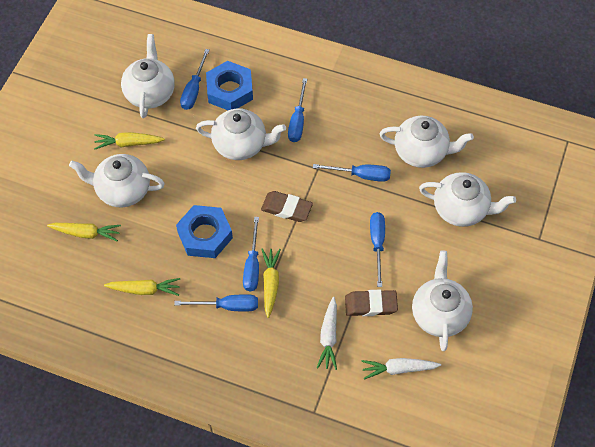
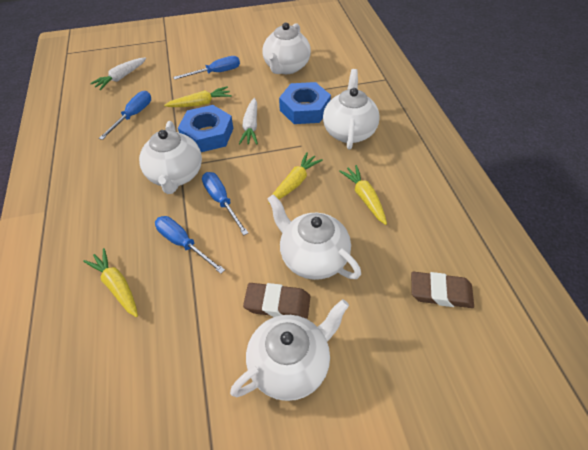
blue screwdriver: 6 -> 4
white teapot: 6 -> 5

